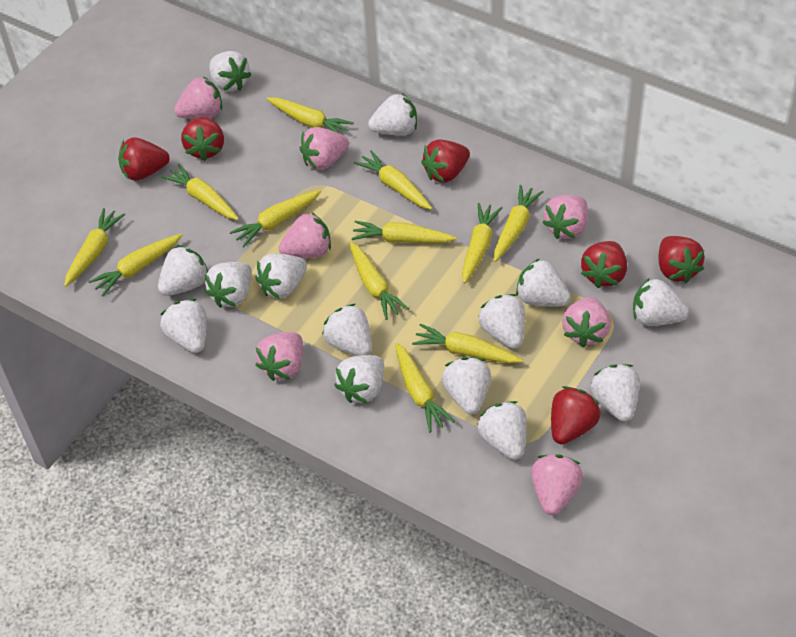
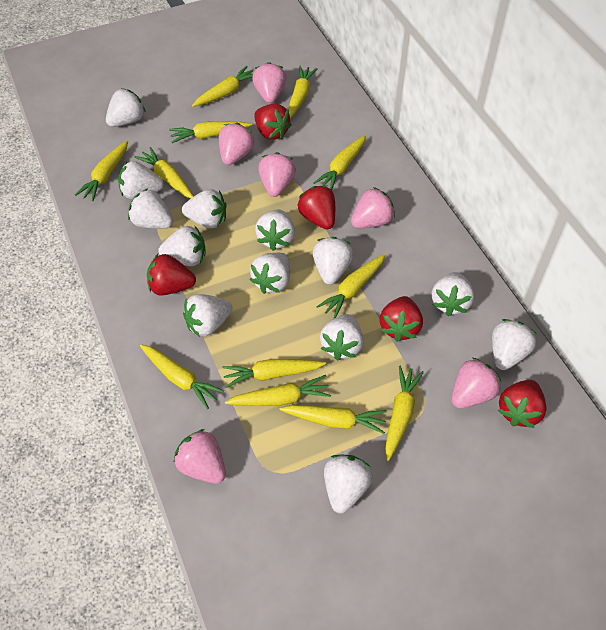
pink strawberry: 7 -> 6
red strawberry: 6 -> 5
white strawberry: 14 -> 13

